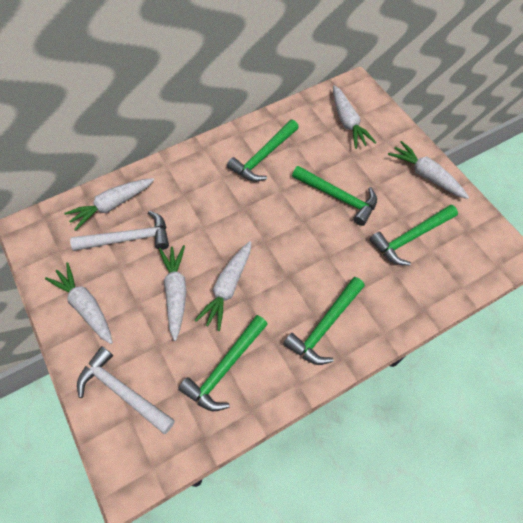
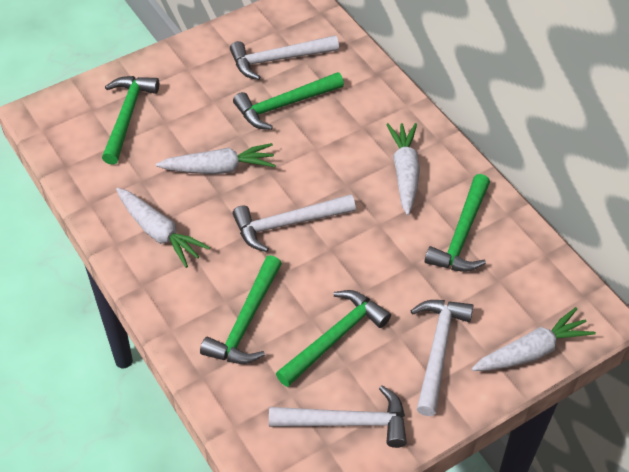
white carrot: 6 -> 4
white hammer: 2 -> 4

